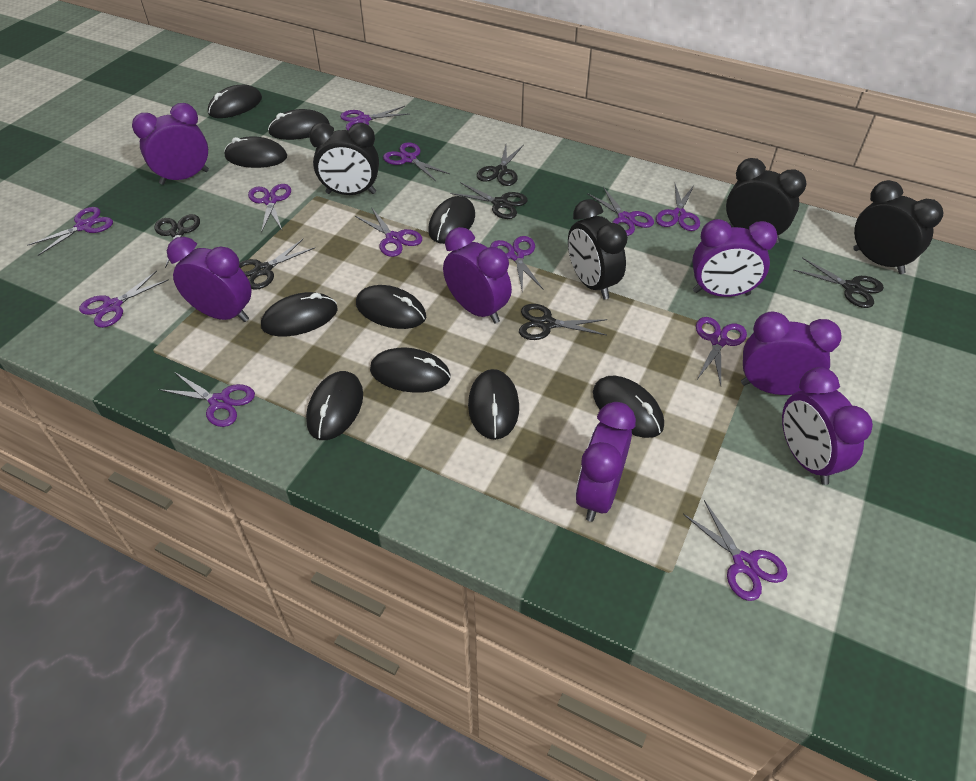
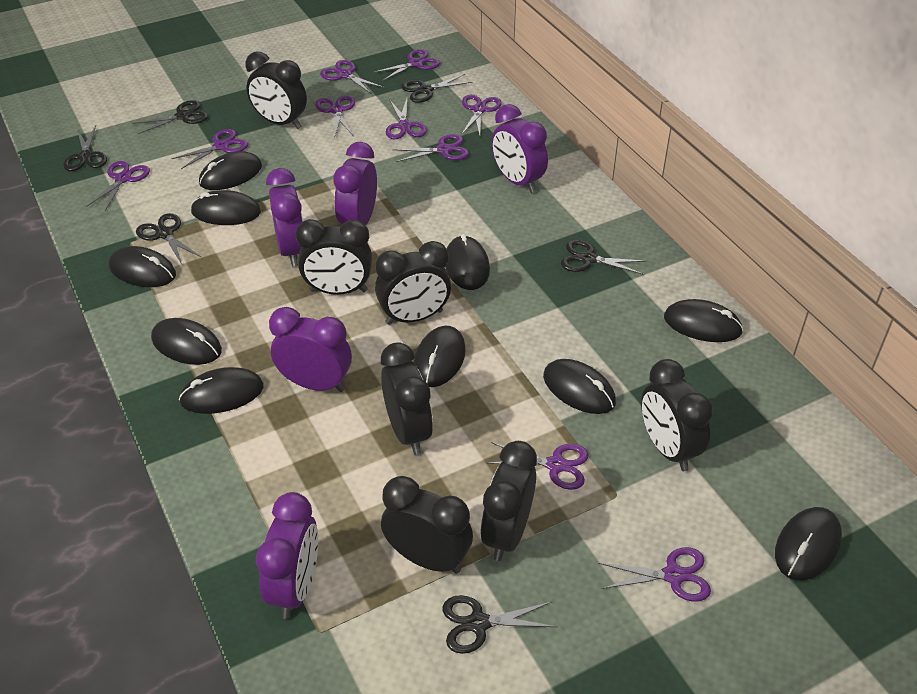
black clock: 4 -> 7
purple clock: 7 -> 5
purple scissors: 12 -> 10

